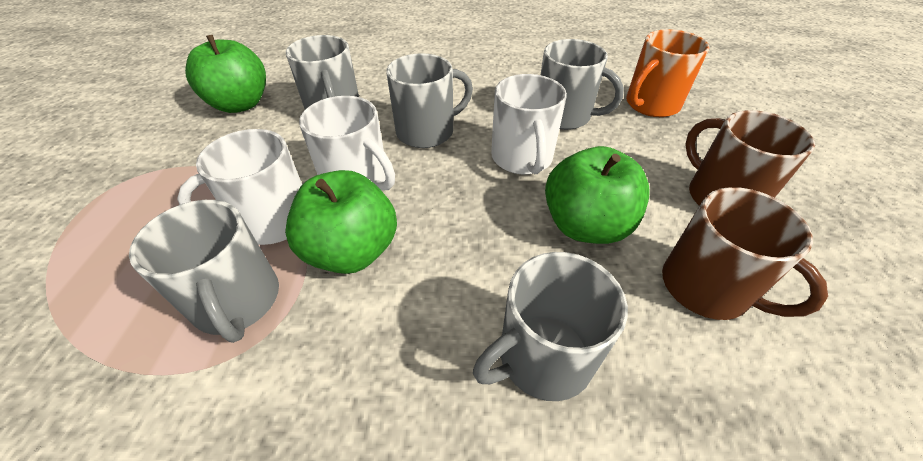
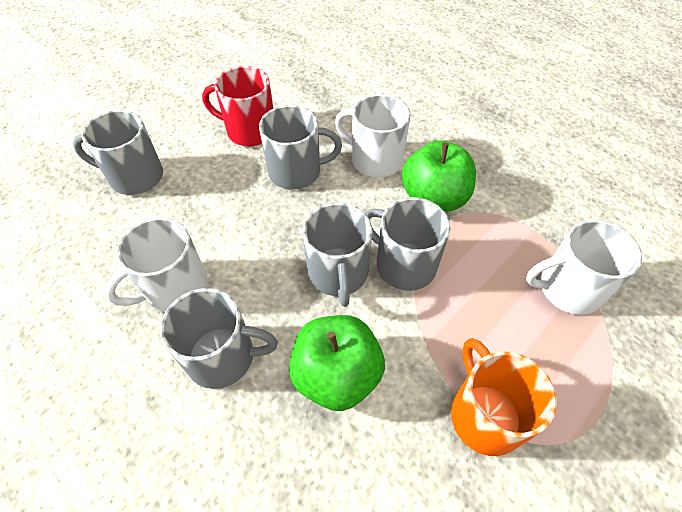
brown mug: 2 -> 0
green apple: 3 -> 2
red mug: 0 -> 1

